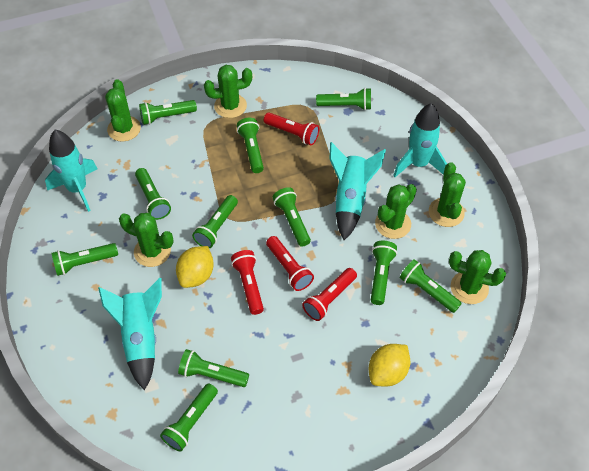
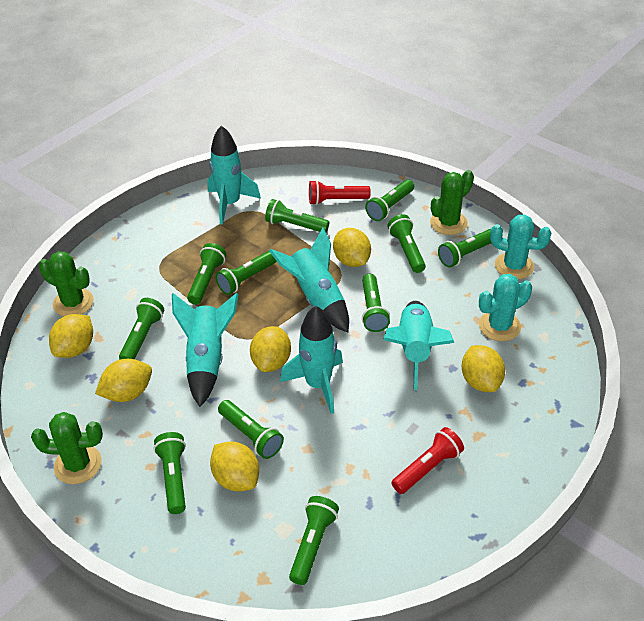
green cactus: 6 -> 3
red flashlight: 4 -> 2
turquoise cactus: 0 -> 2
turquoise rocket: 4 -> 5
yellow lemon: 2 -> 6

